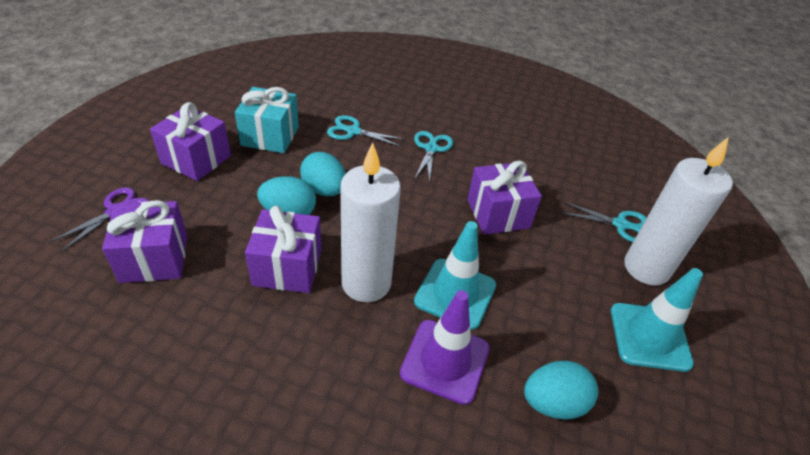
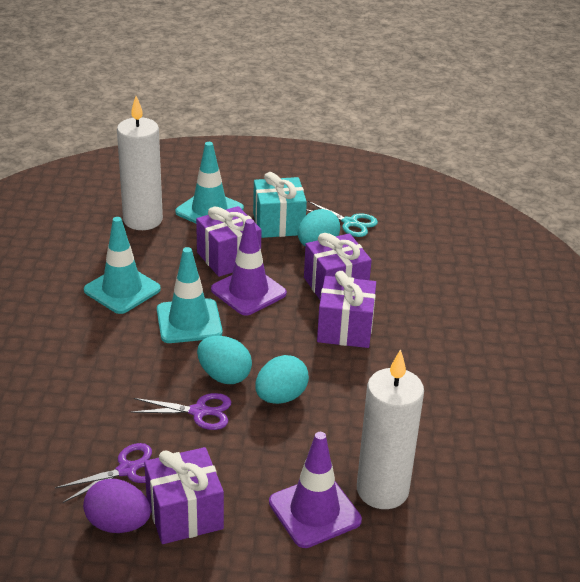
purple egg: 0 -> 1
purple scissors: 1 -> 2
purple traffic cone: 1 -> 2
turquoise scissors: 3 -> 1
turquoise traffic cone: 2 -> 3

